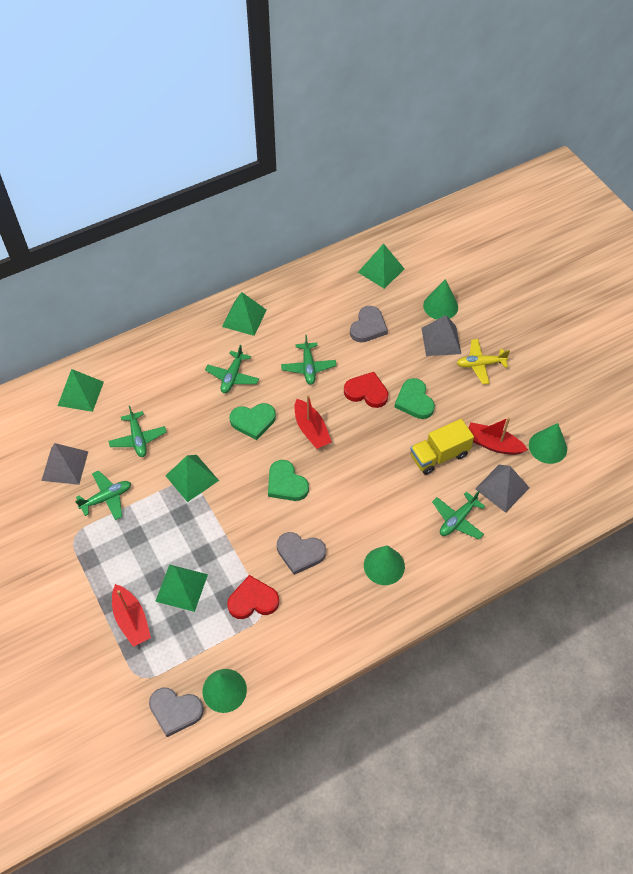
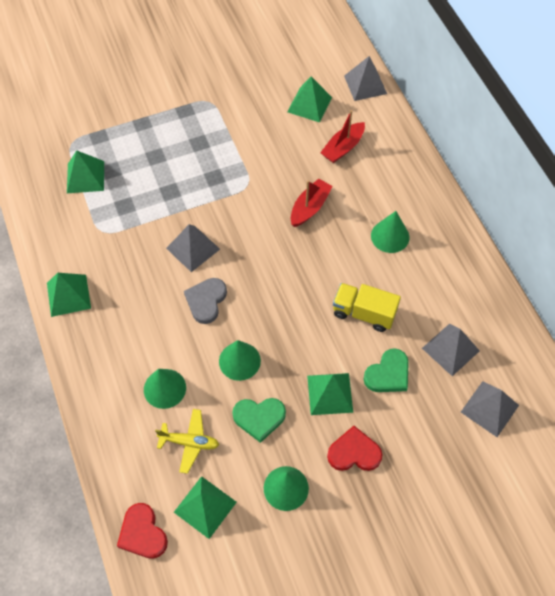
green heart: 3 -> 2
green plane: 5 -> 0
grey heart: 3 -> 1
grey pyramid: 3 -> 4
red boat: 3 -> 2

